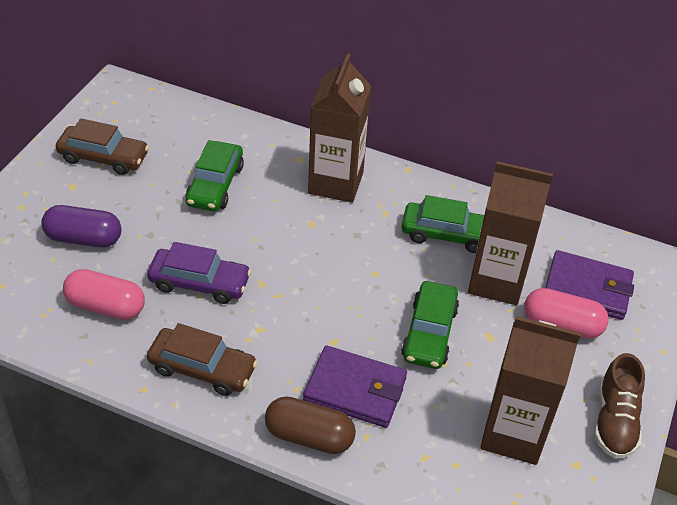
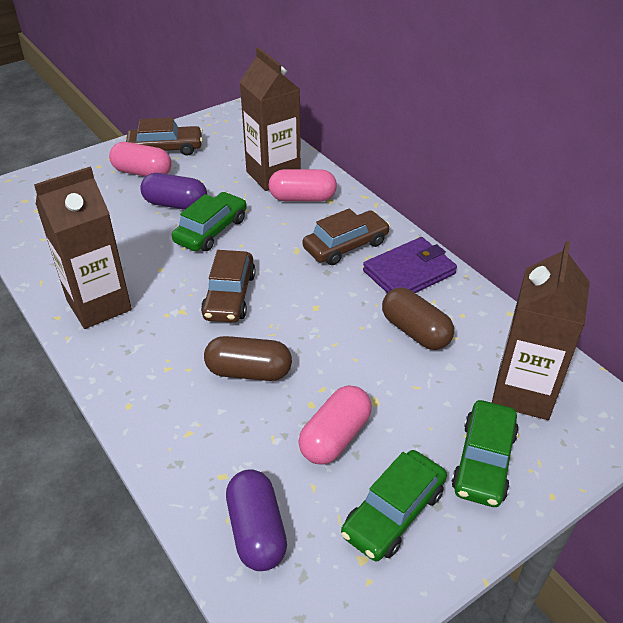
brown capsule: 1 -> 2
brown car: 2 -> 3
brown shoe: 1 -> 0
pink capsule: 2 -> 3
purple capsule: 1 -> 2
purple car: 1 -> 0
purple wallet: 2 -> 1

